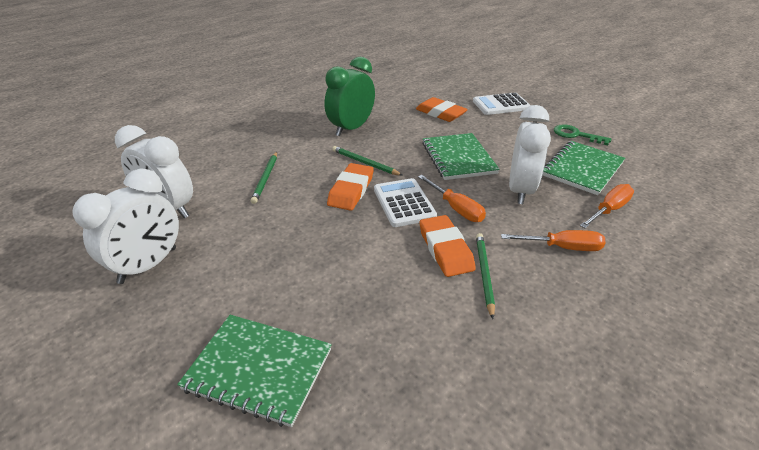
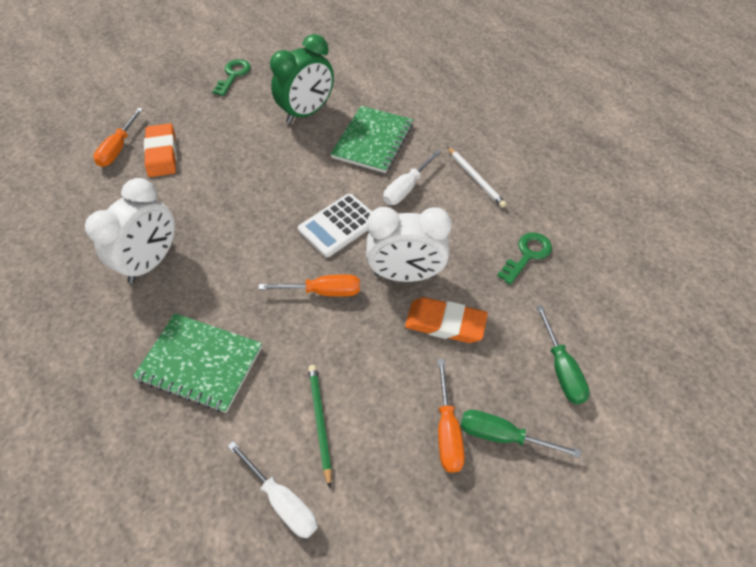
green key: 1 -> 2
green notebook: 3 -> 2
green pencil: 3 -> 1
green screwdriver: 0 -> 2
orange eraser: 3 -> 2
white calculator: 2 -> 1
white clock: 3 -> 2
white pencil: 0 -> 1
white screwdriver: 0 -> 2

